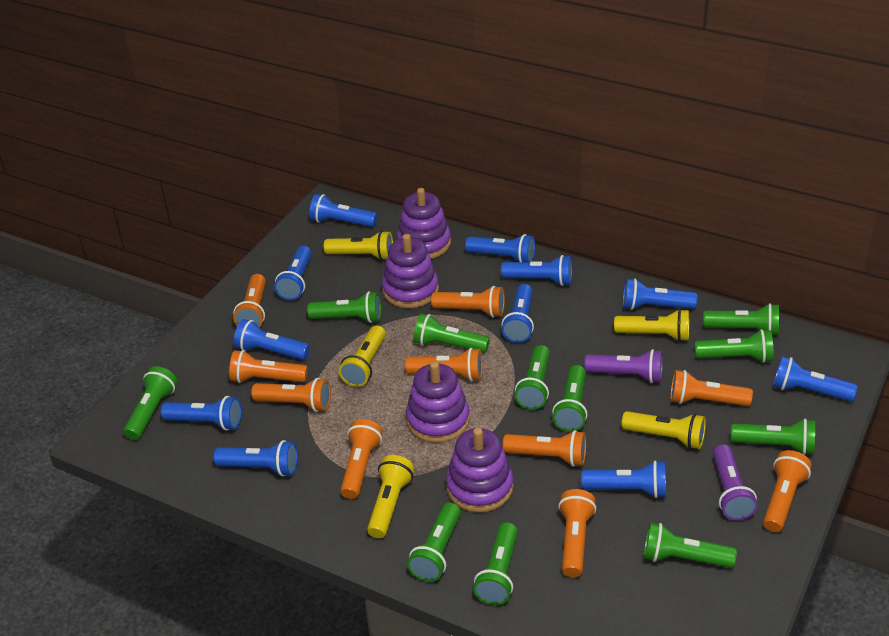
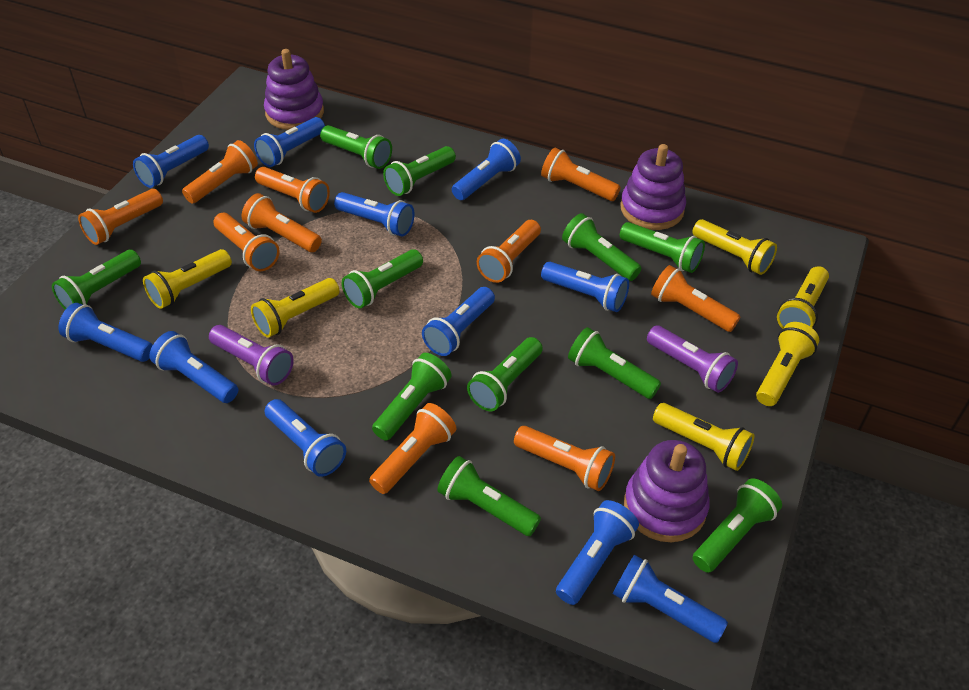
purple stacking toy: 4 -> 3
yellow flashlight: 5 -> 6

